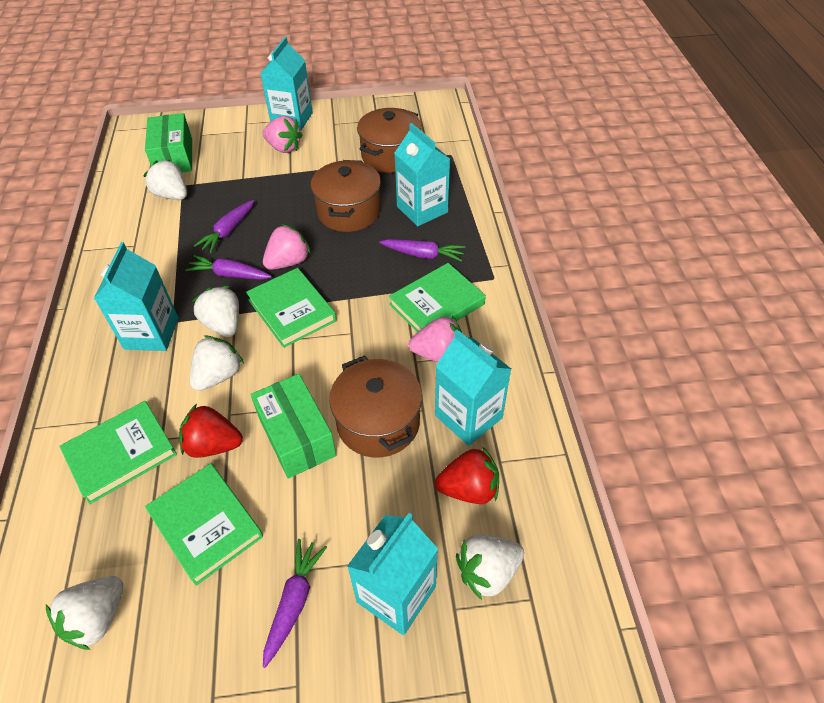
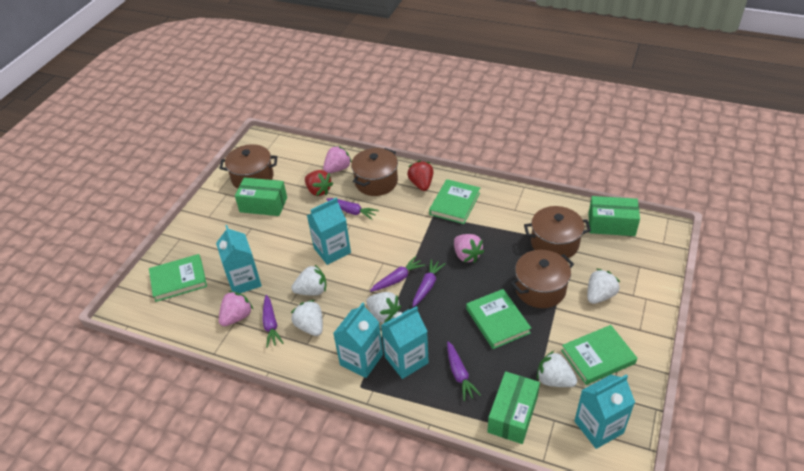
brown pot: 3 -> 4
green box: 2 -> 3
purple carrot: 4 -> 5

